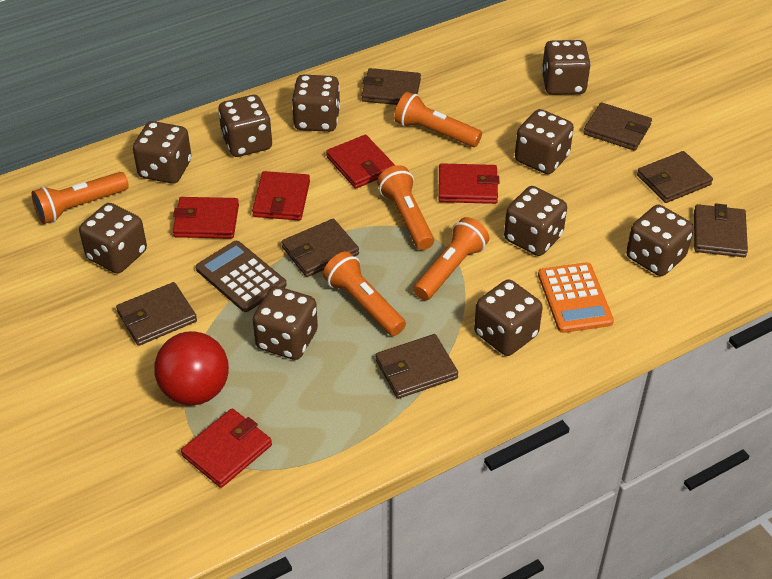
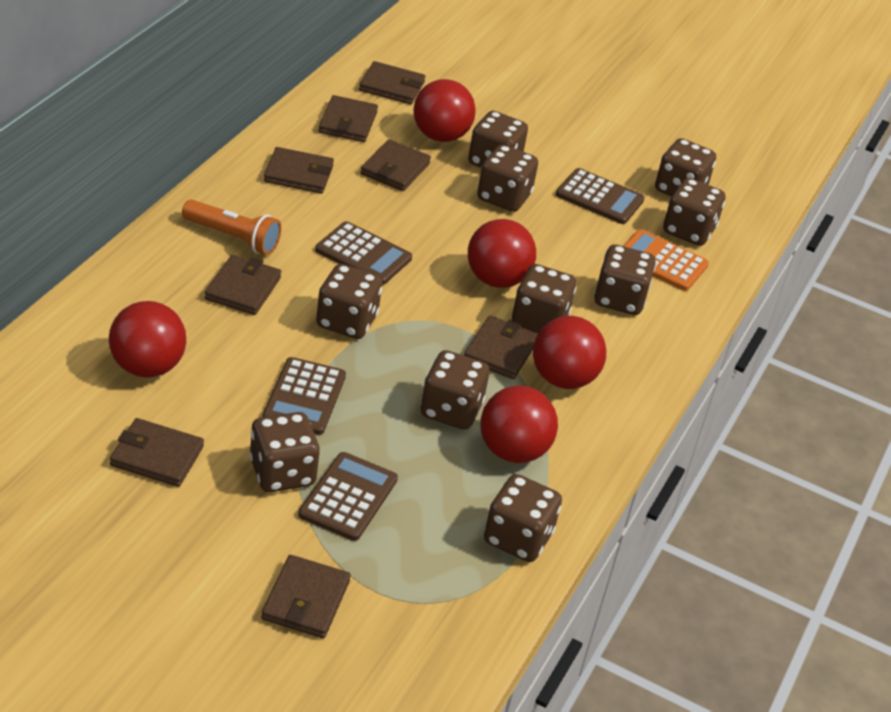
brown calculator: 1 -> 4
brown wallet: 7 -> 8
orange flashlight: 5 -> 1
red ball: 1 -> 5
red wallet: 5 -> 0

